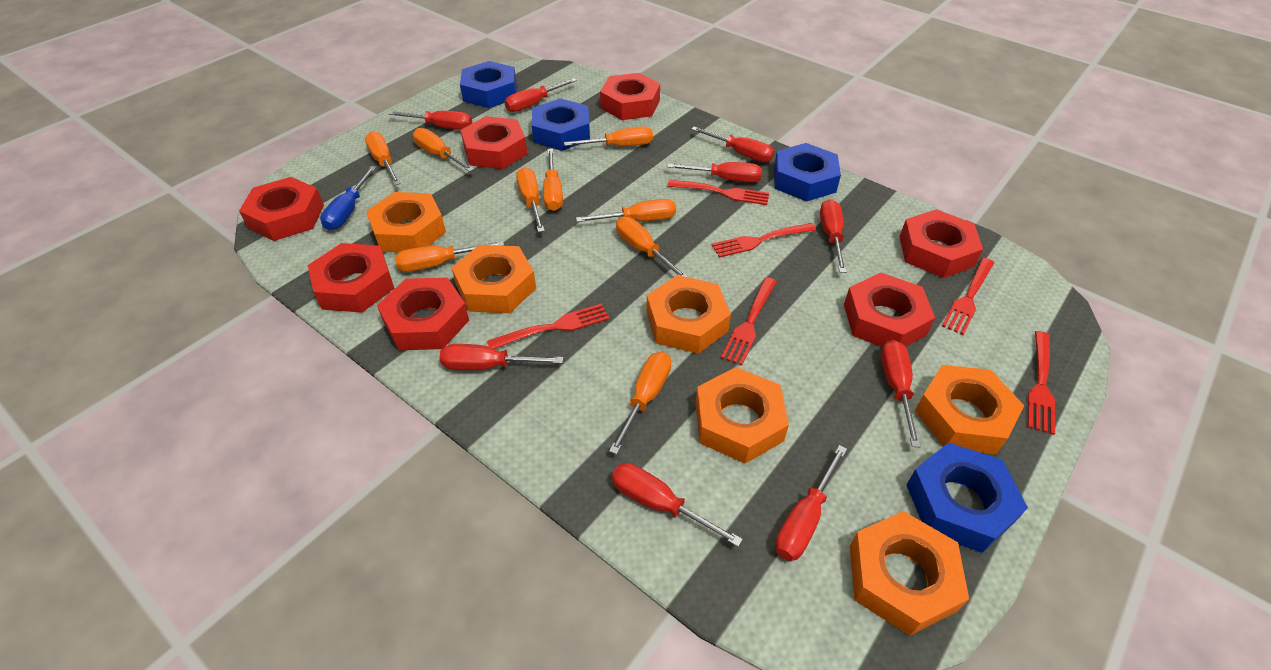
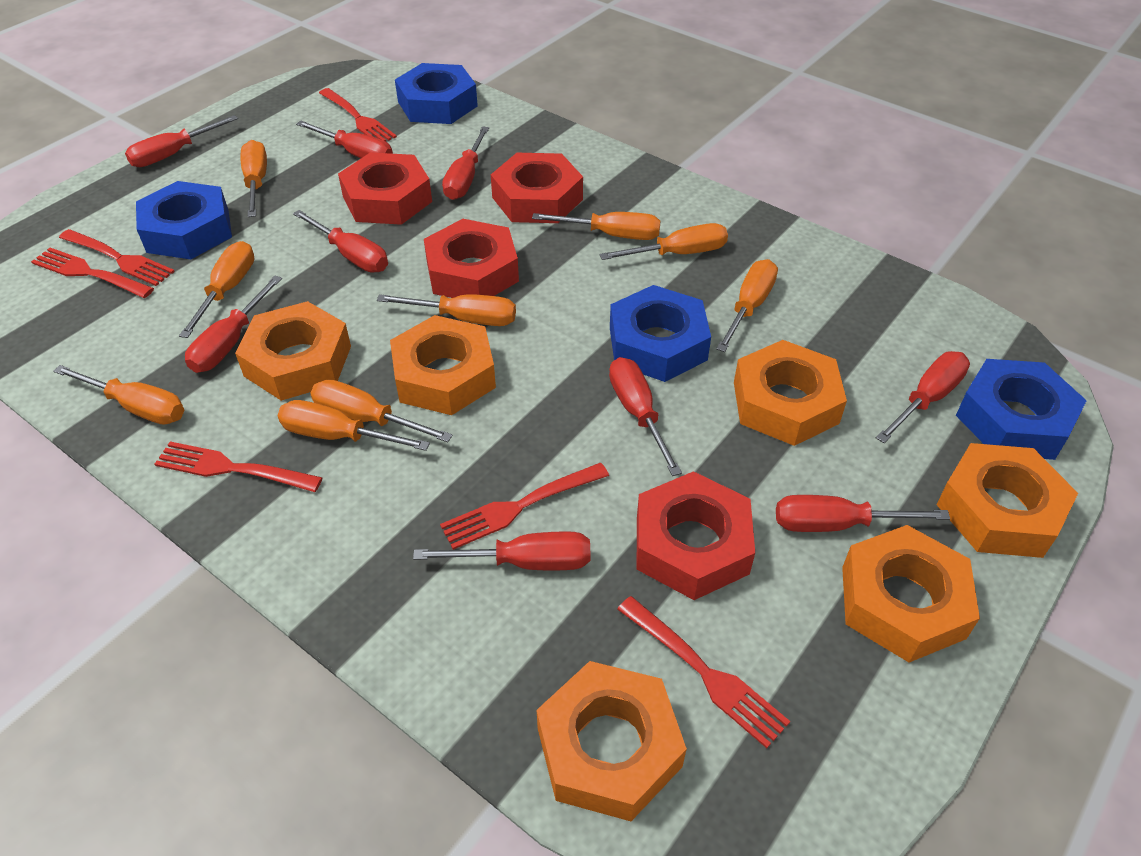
blue screwdriver: 1 -> 0
red nut: 7 -> 4

